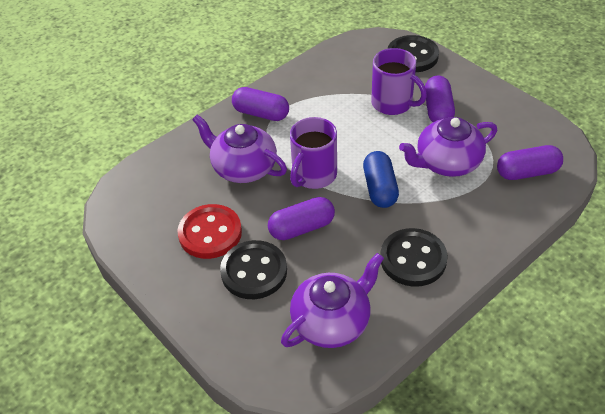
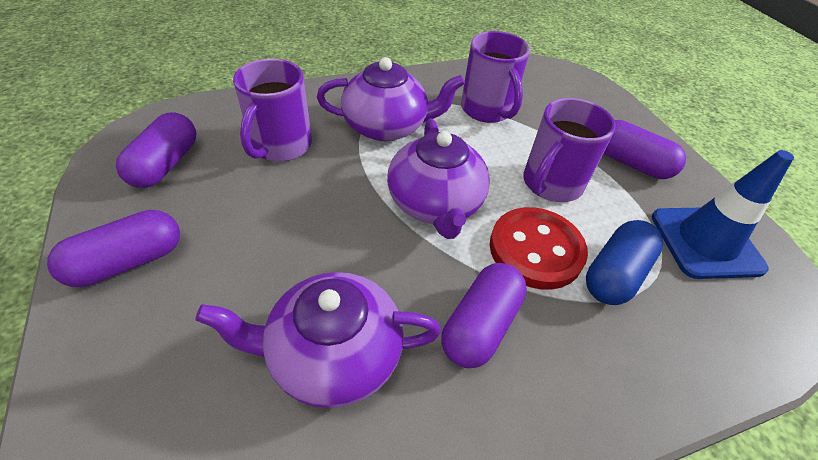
black button: 3 -> 0
blue traffic cone: 0 -> 1
purple mug: 2 -> 3

